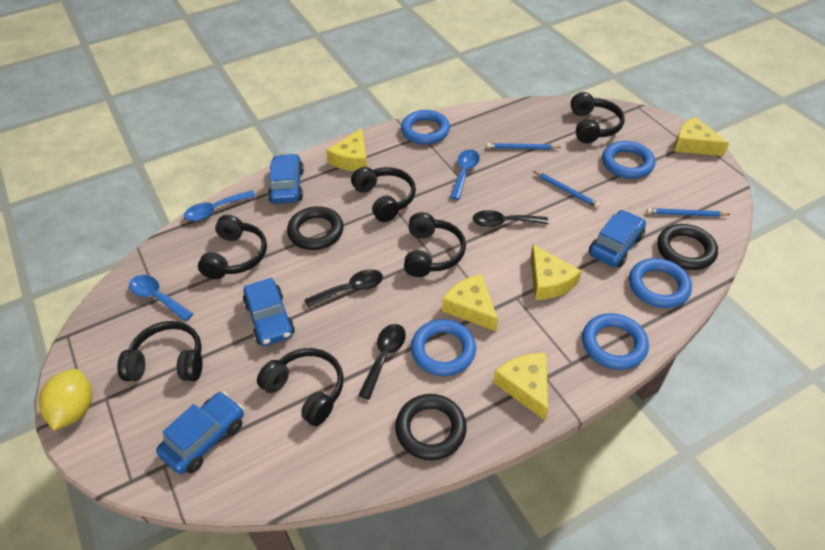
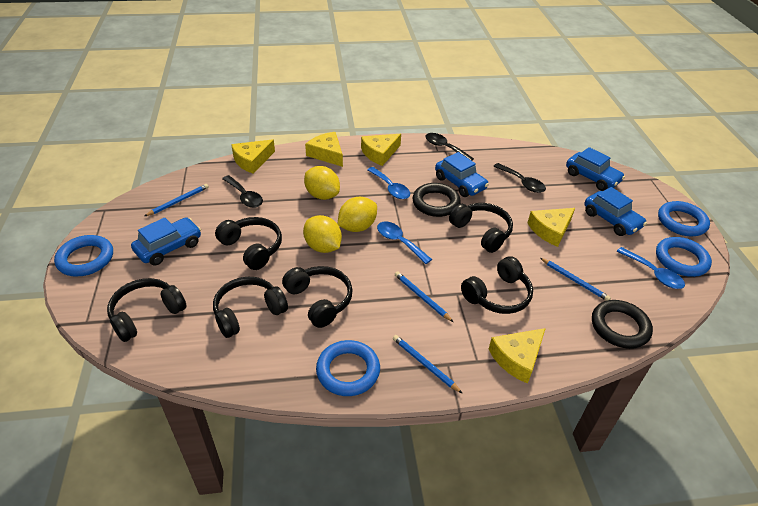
black ring: 3 -> 2
blue pencil: 3 -> 4
blue ring: 5 -> 4
yellow lemon: 1 -> 3

